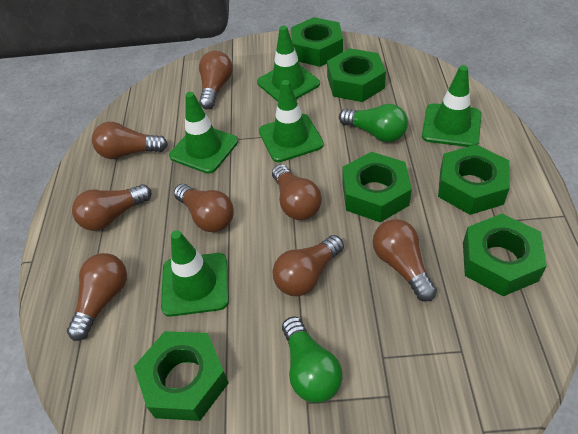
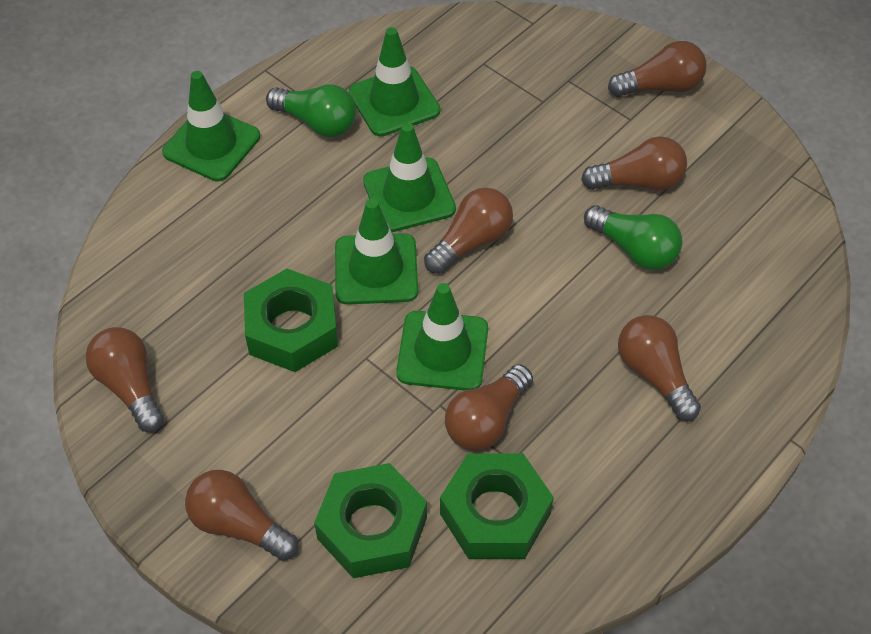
brown light bulb: 8 -> 7
green nut: 6 -> 3

